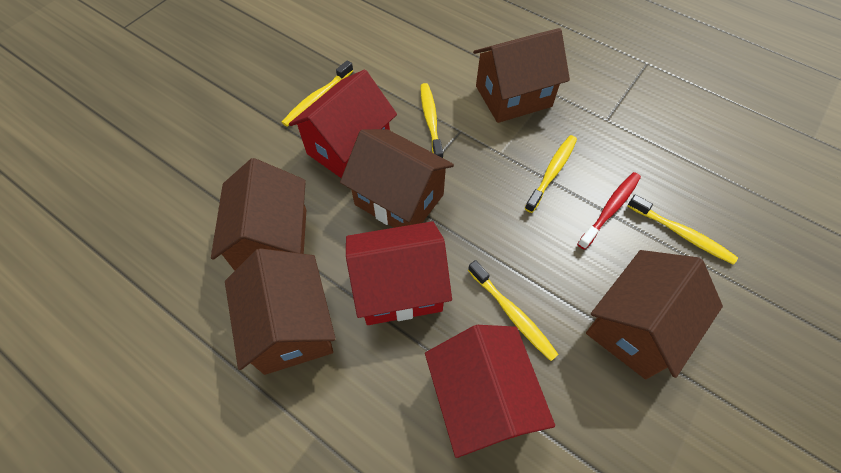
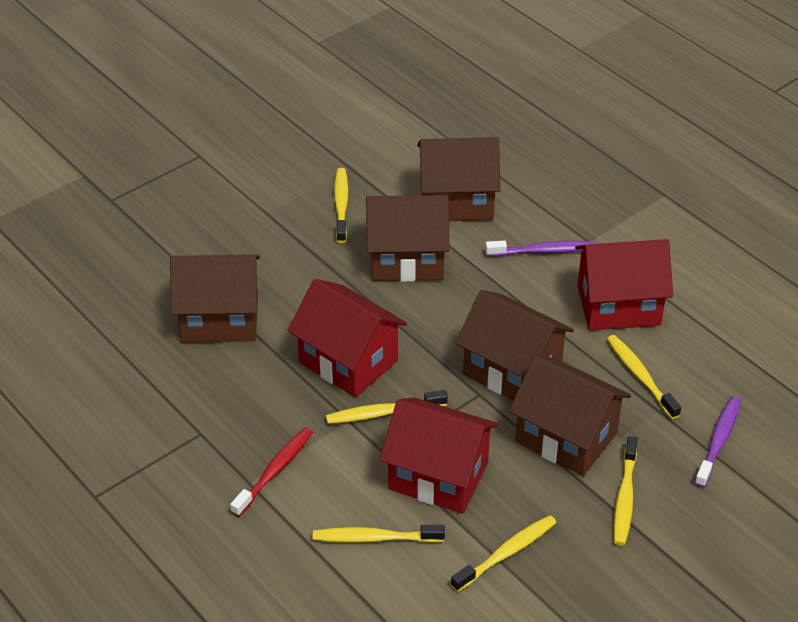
purple toothbrush: 0 -> 2
yellow toothbrush: 5 -> 6

